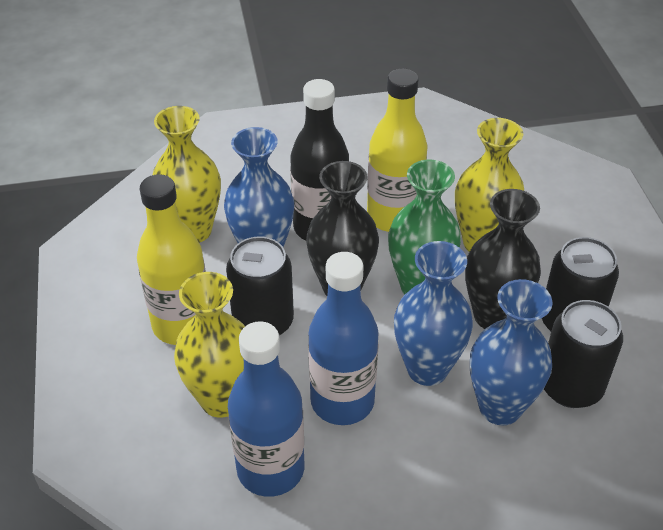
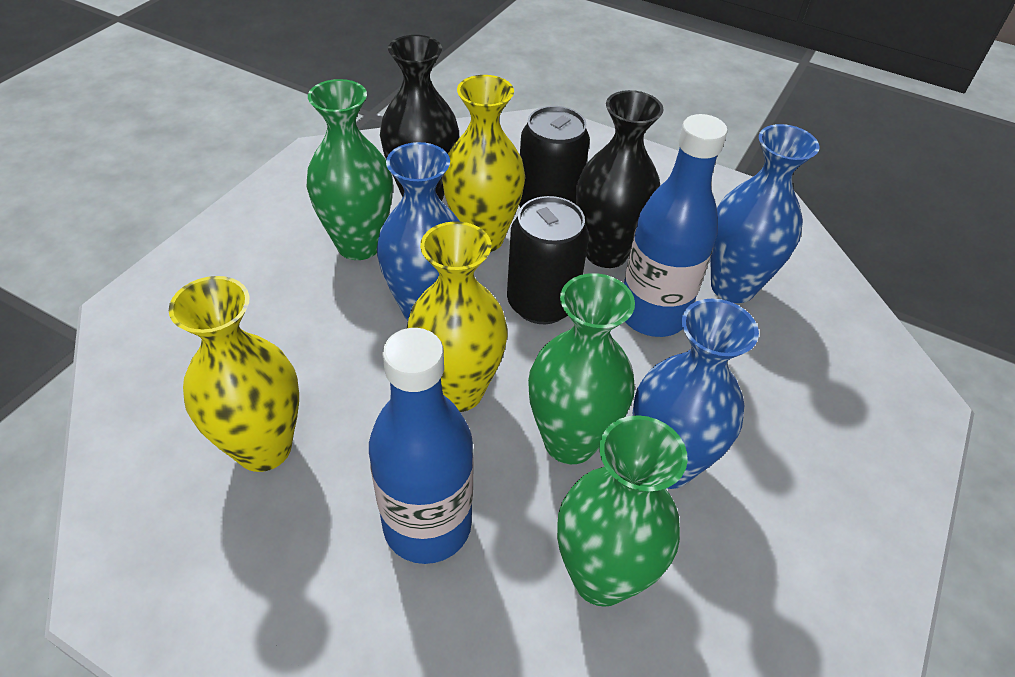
black bottle: 1 -> 0
black can: 3 -> 2
green vase: 1 -> 3
yellow bottle: 2 -> 0

